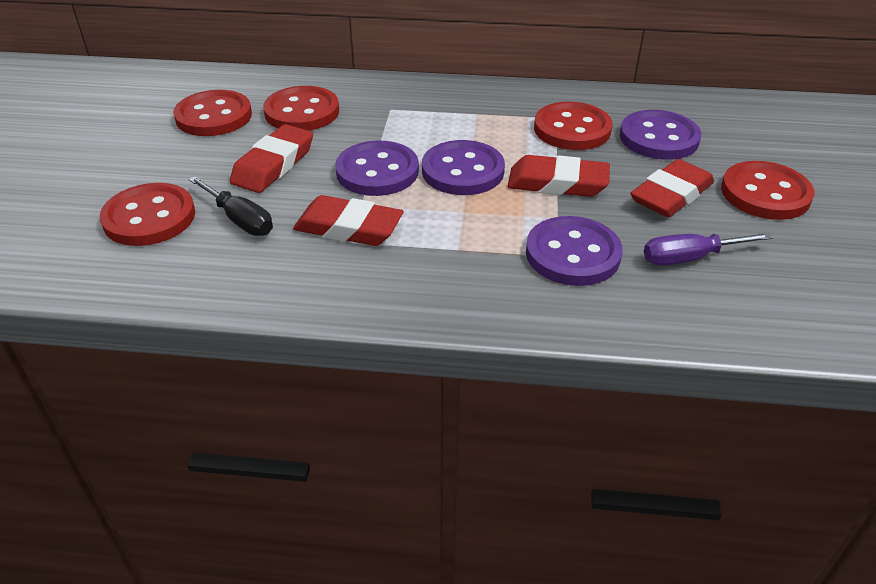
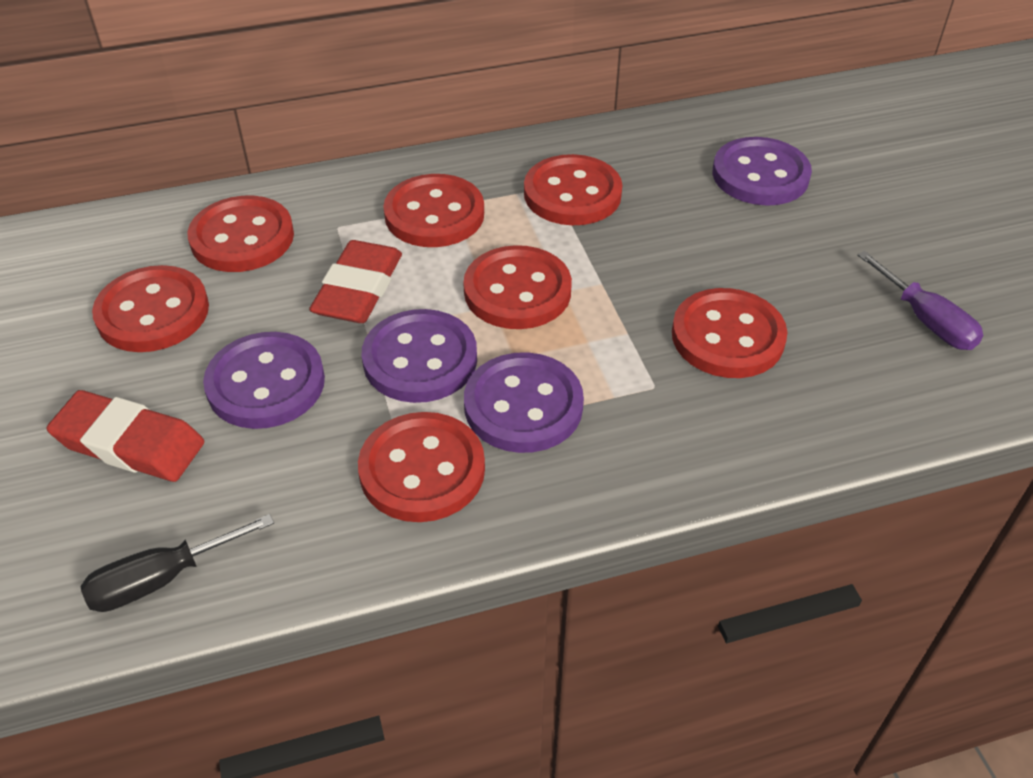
red button: 5 -> 7
red eraser: 4 -> 2

